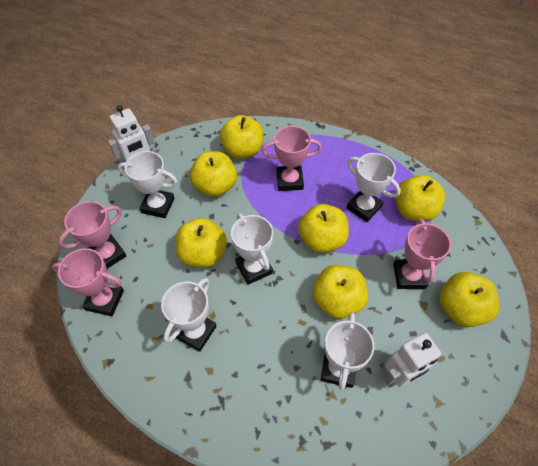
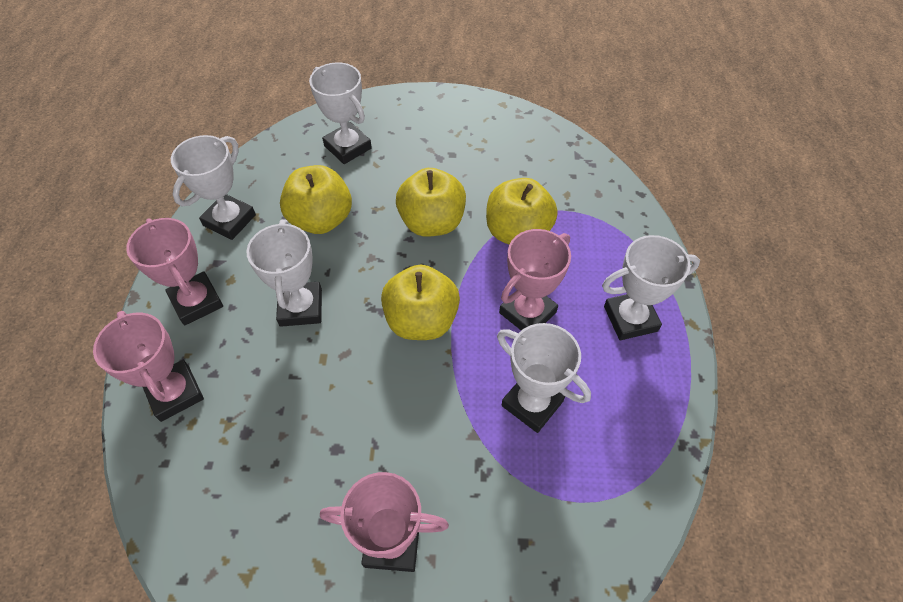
white robot: 2 -> 0
yellow apple: 7 -> 4

